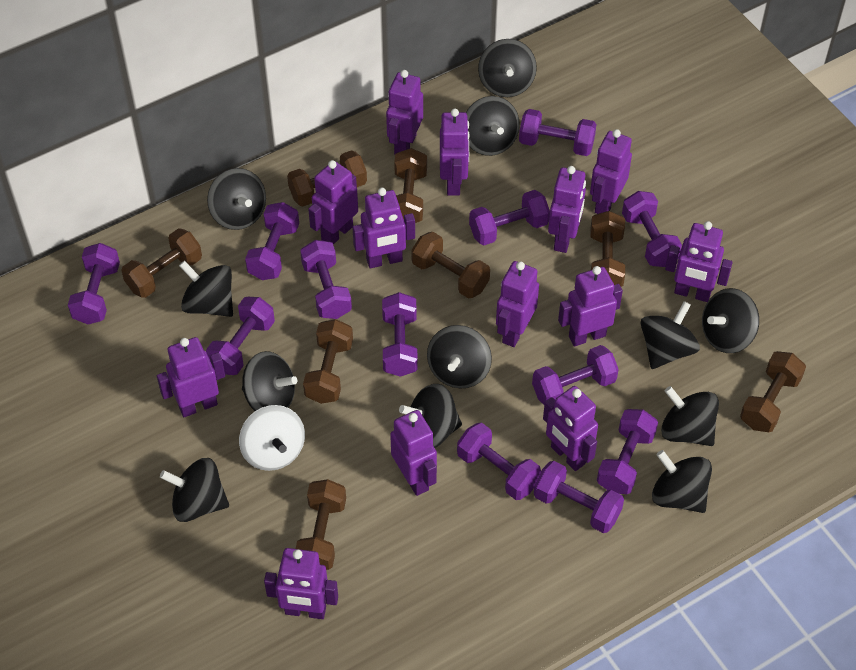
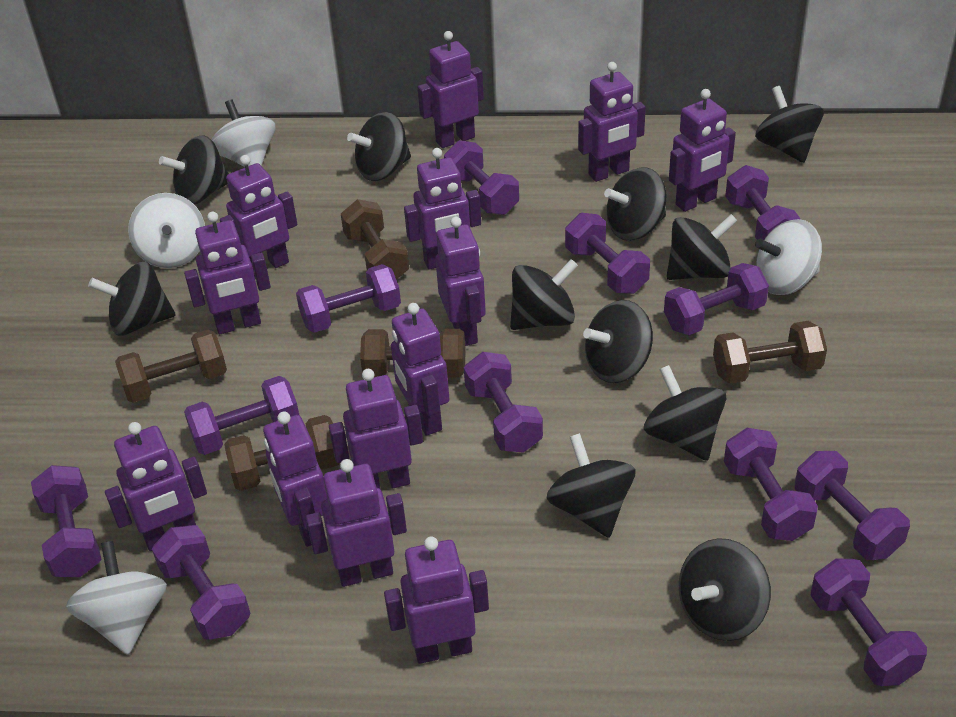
black spinning top: 12 -> 11
brown dumbbell: 8 -> 5
white spinning top: 1 -> 4

